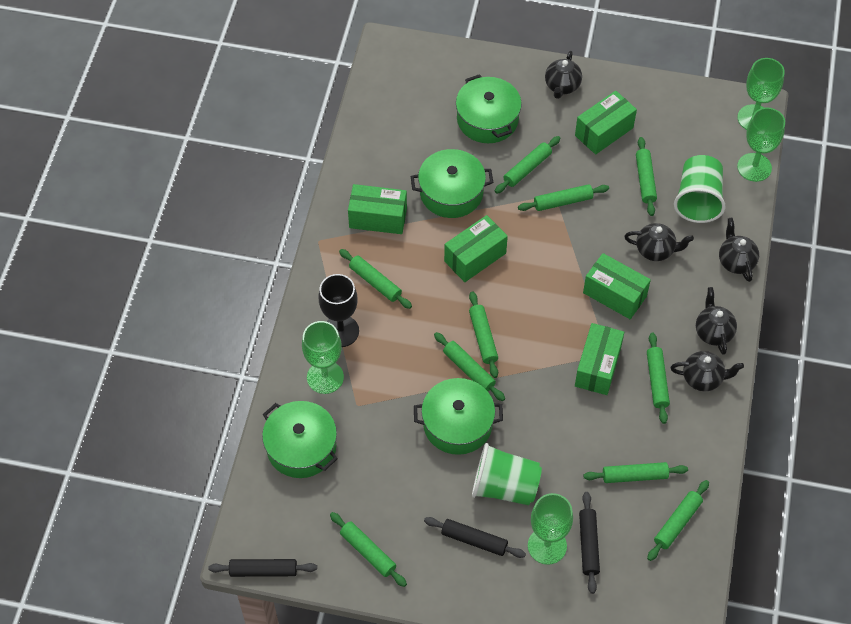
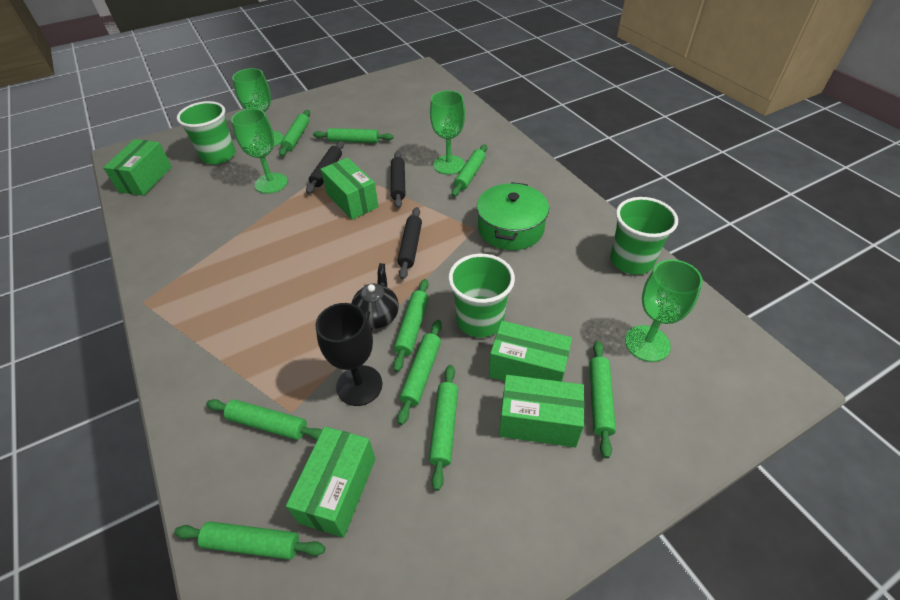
black teapot: 5 -> 1
green cup: 2 -> 3
green pot: 4 -> 1
green rolling pin: 10 -> 9

